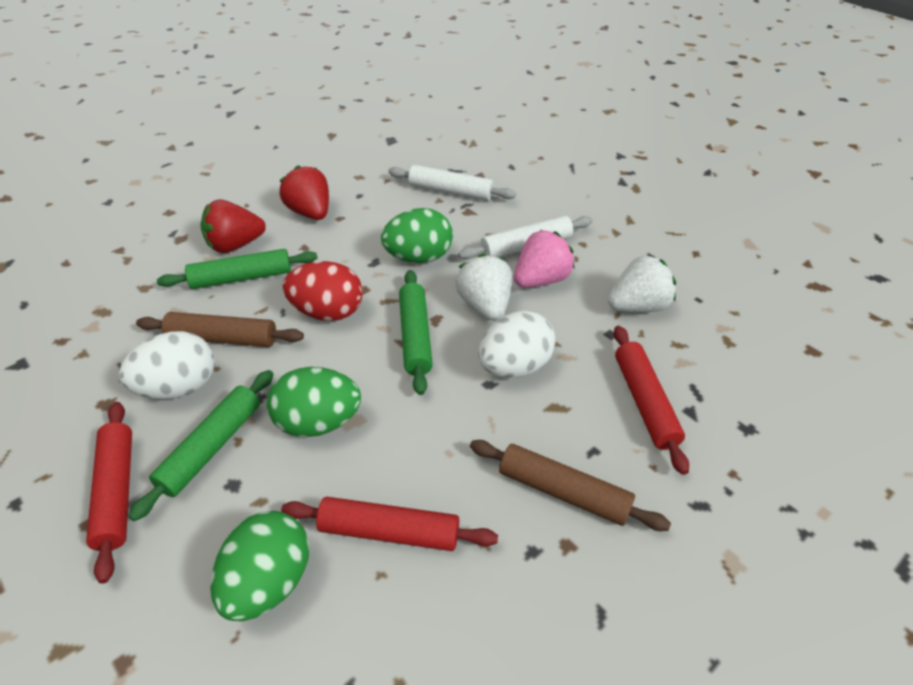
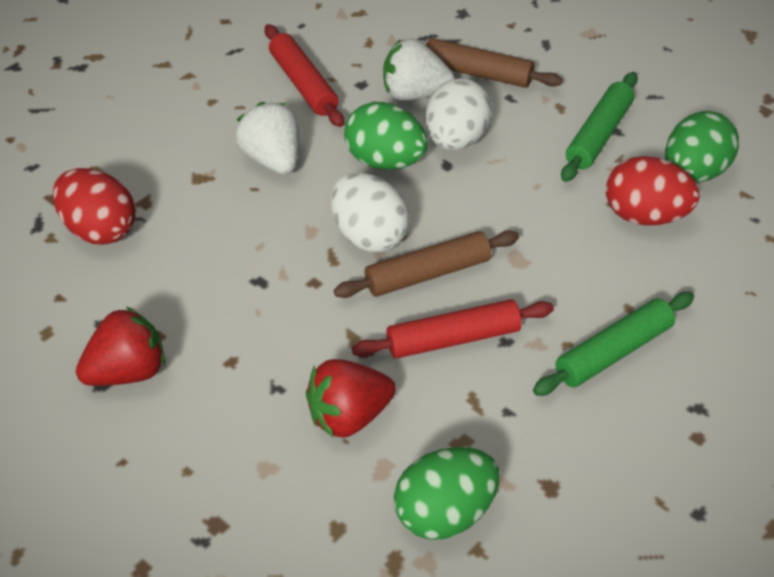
green rolling pin: 3 -> 2
pink strawberry: 1 -> 0
red egg: 1 -> 2
red rolling pin: 3 -> 2
white rolling pin: 2 -> 0

